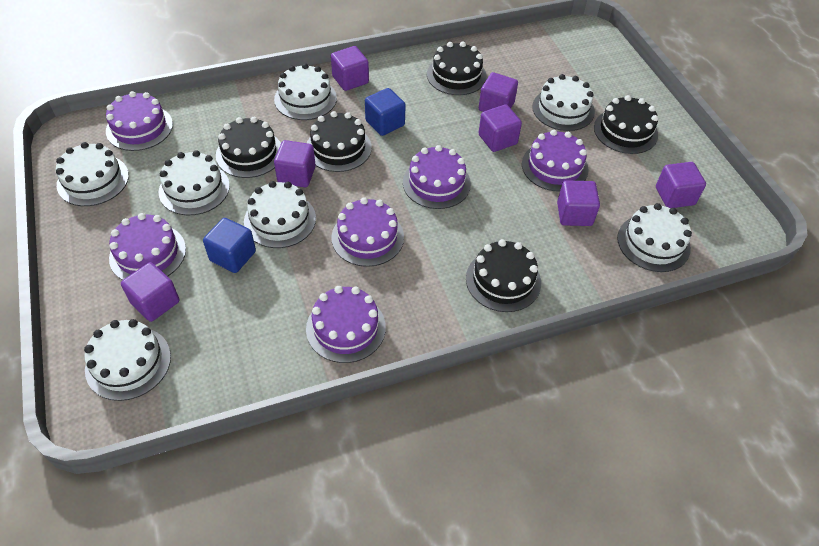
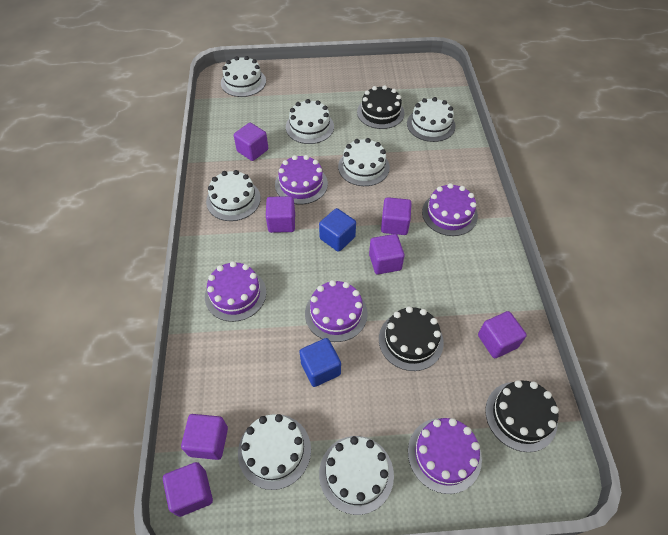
black cake: 5 -> 3
purple cake: 6 -> 5

